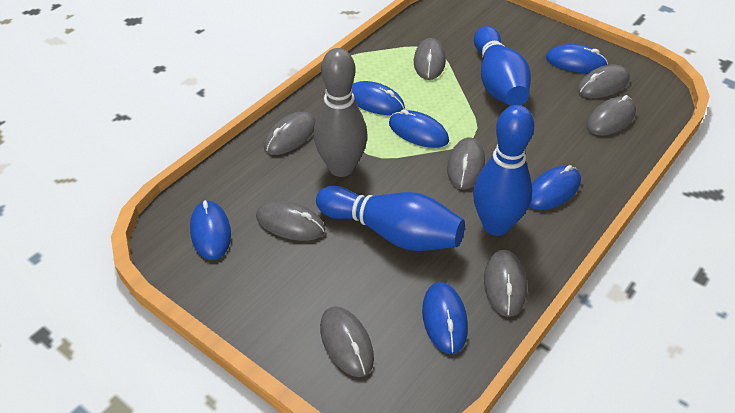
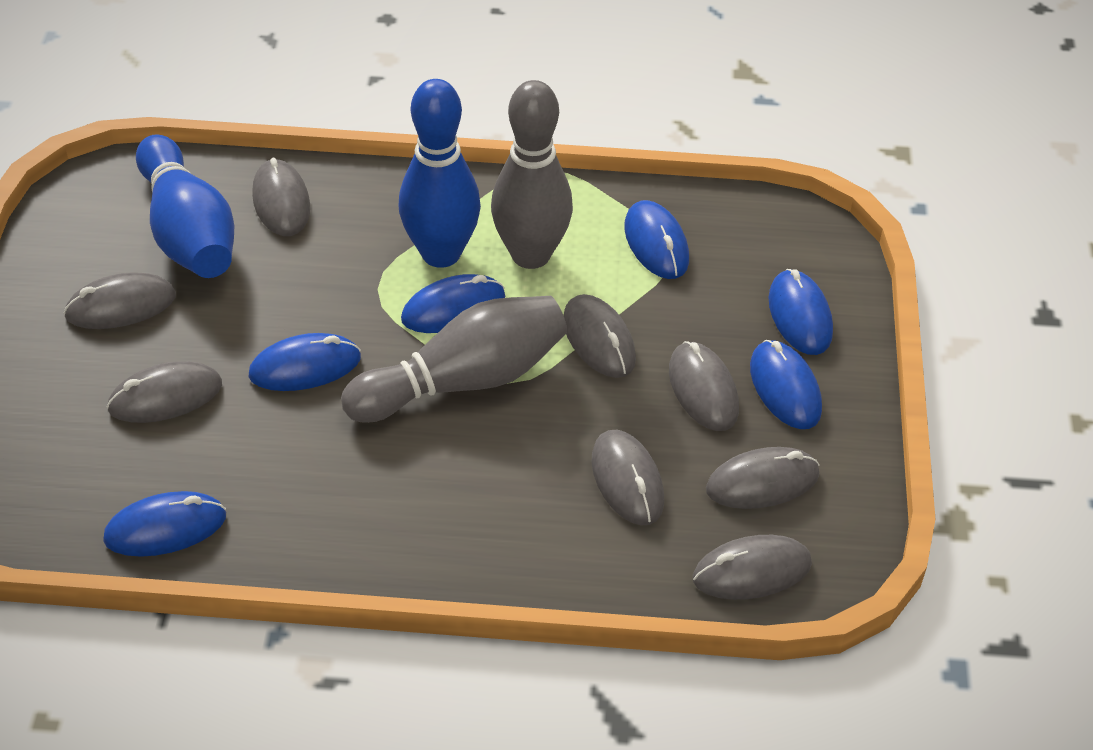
blue bowling pin: 3 -> 2
grey bowling pin: 1 -> 2

